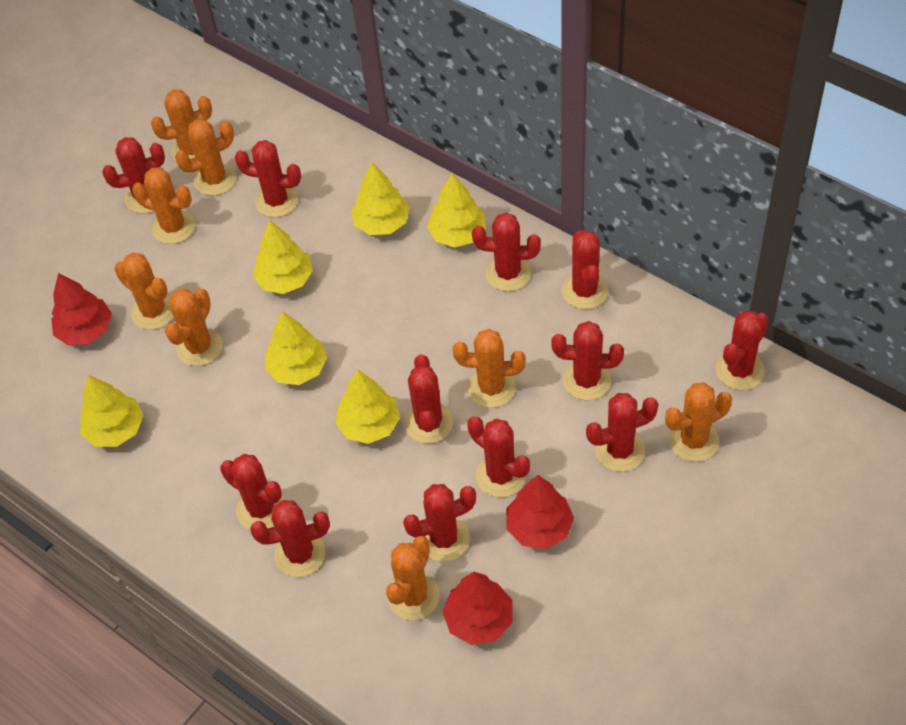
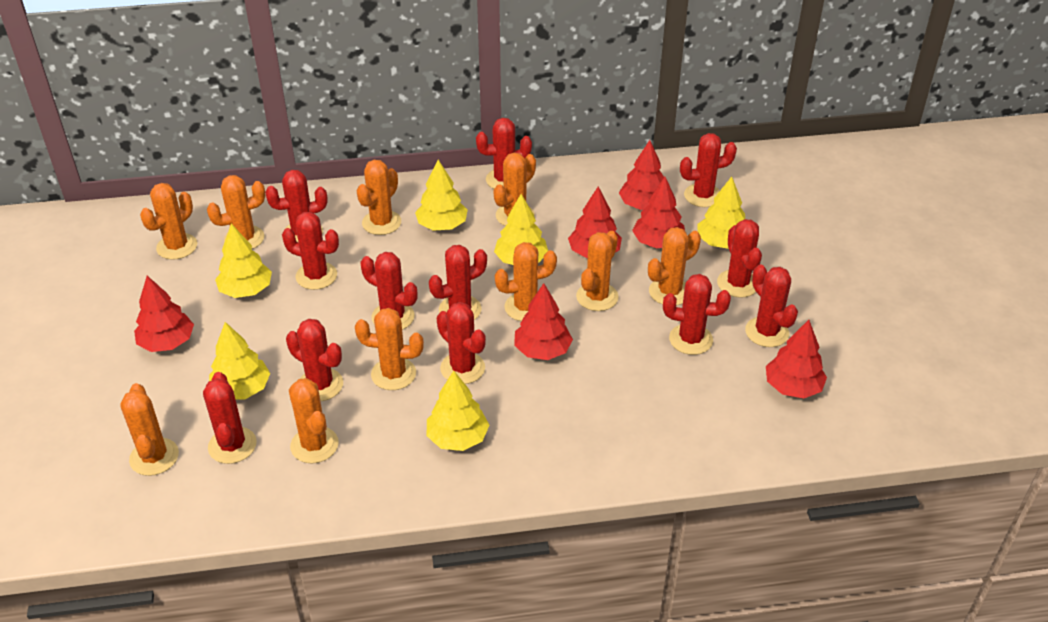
orange cactus: 8 -> 10
red tree: 3 -> 6

